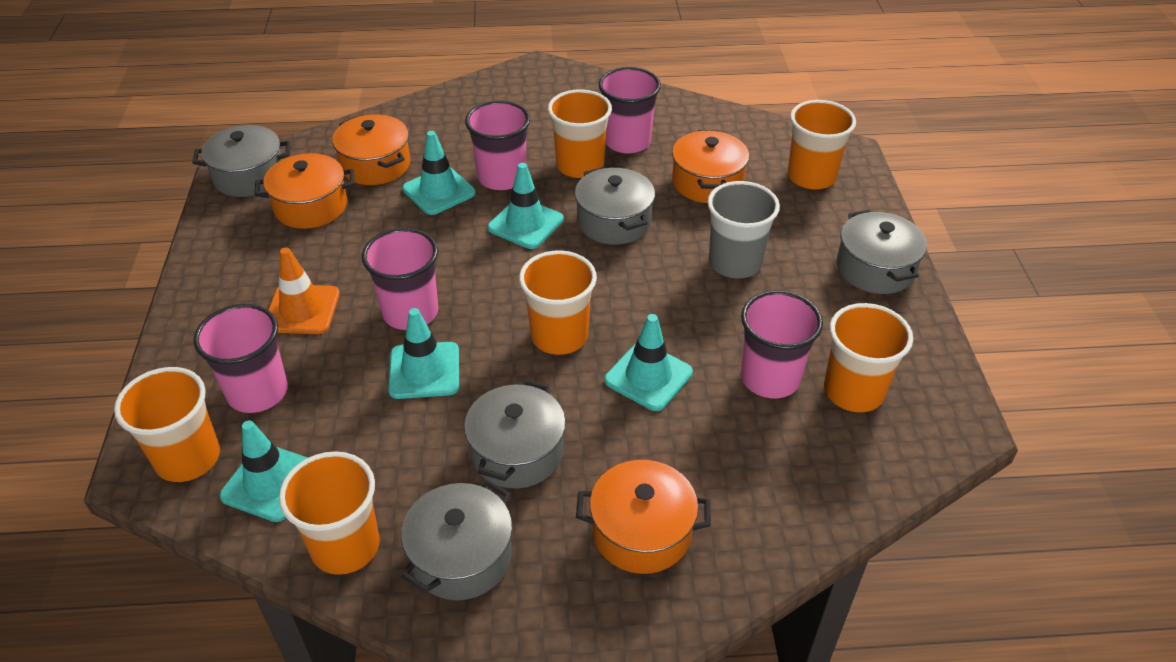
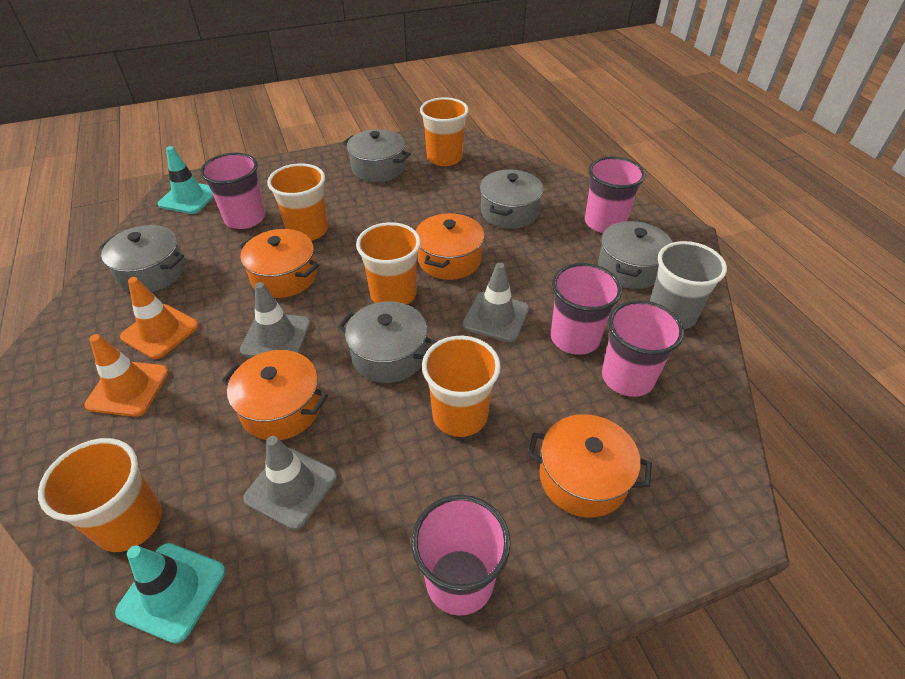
grey traffic cone: 0 -> 3
orange cup: 6 -> 5
orange traffic cone: 1 -> 2
turquoise traffic cone: 5 -> 2

